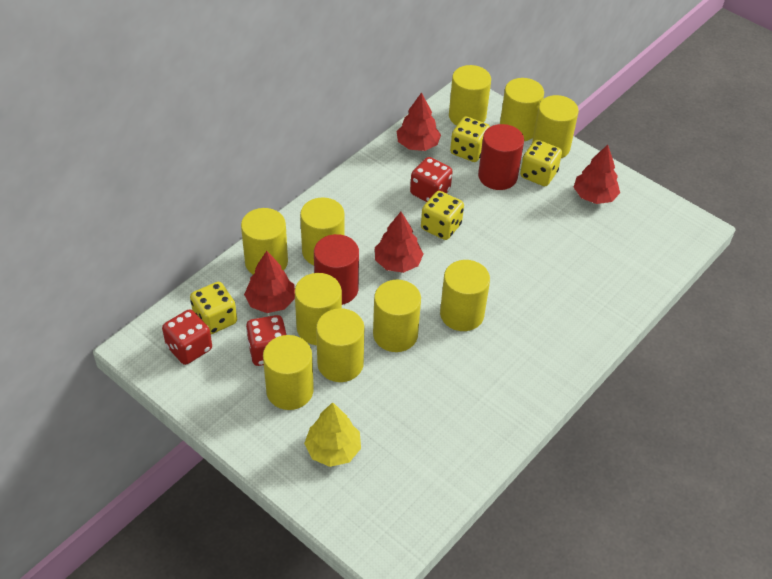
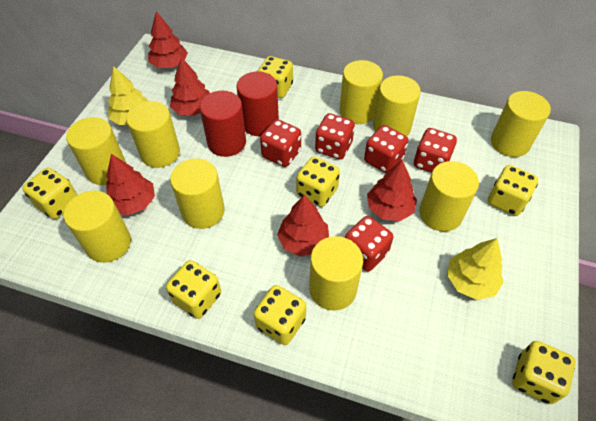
red dice: 3 -> 5
red tree: 4 -> 5
yellow cylinder: 10 -> 9
yellow dice: 4 -> 7
yellow tree: 1 -> 2

